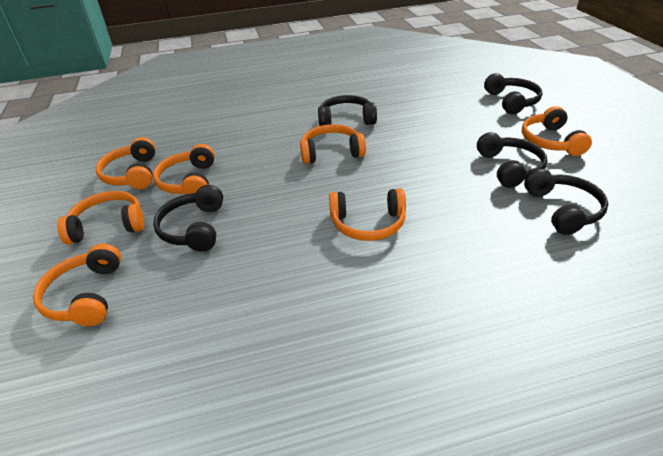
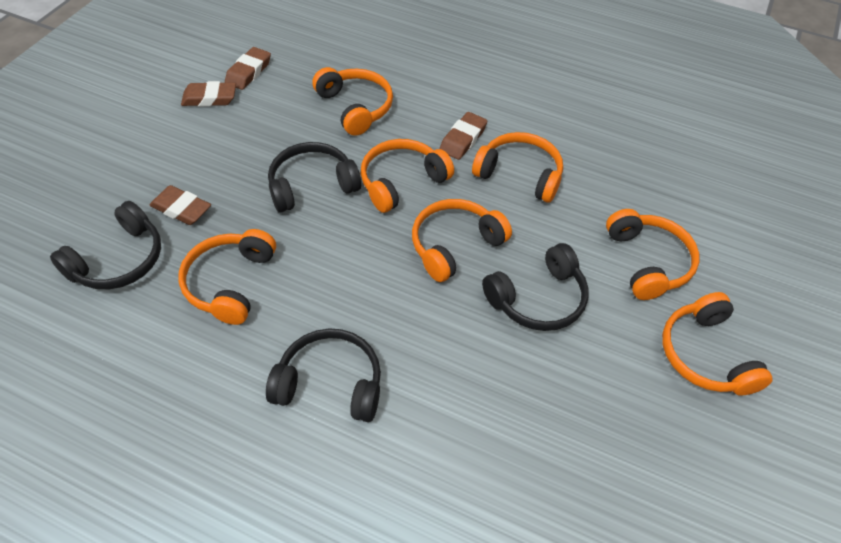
black headphones: 5 -> 4
brown eraser: 0 -> 4

